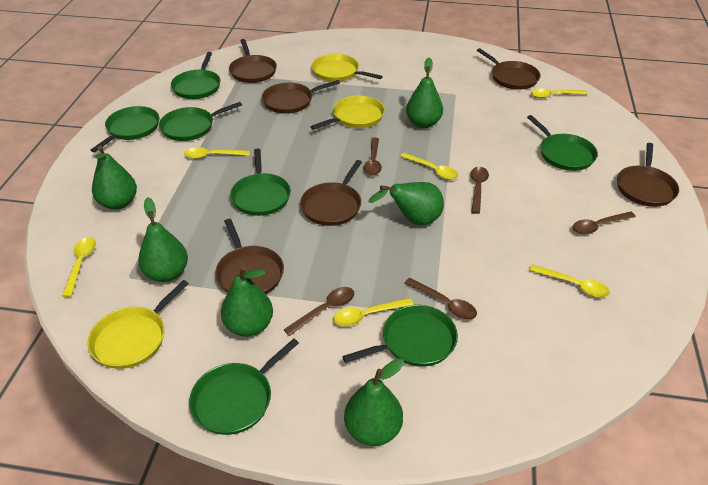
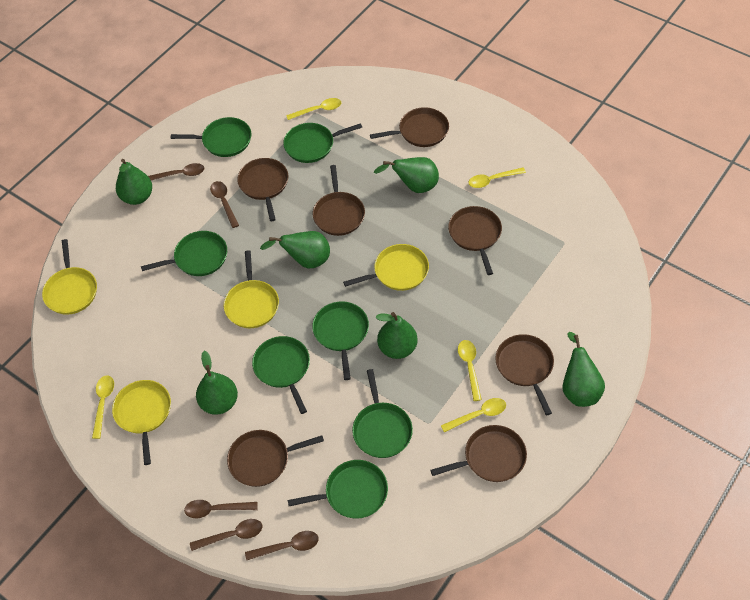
brown pan: 6 -> 7
yellow pan: 3 -> 4
yellow spoon: 6 -> 5

